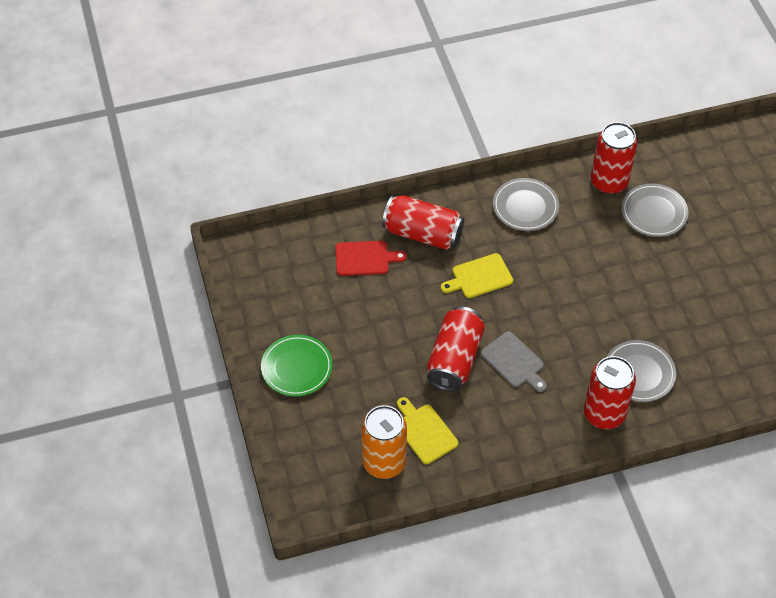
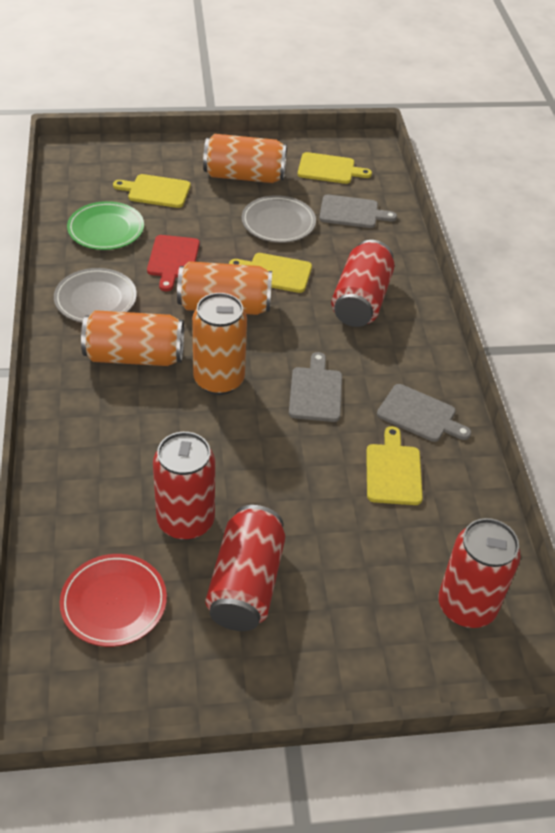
grey cutting board: 1 -> 3
grey plate: 3 -> 2
orange can: 1 -> 4
red plate: 0 -> 1
yellow cutting board: 2 -> 4

